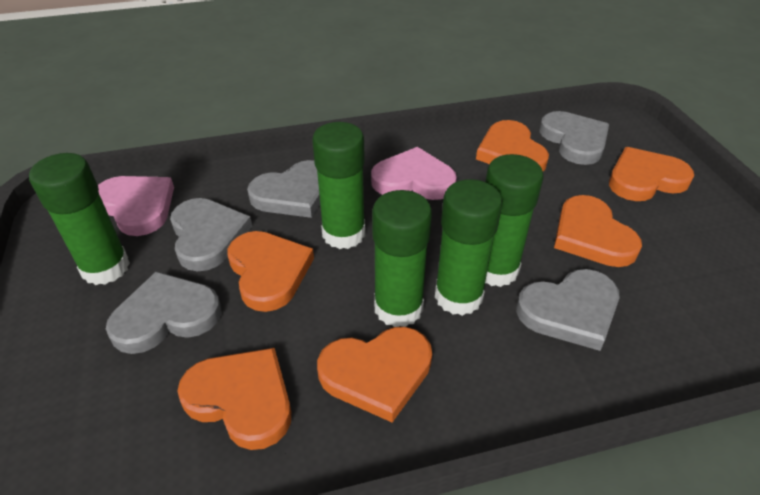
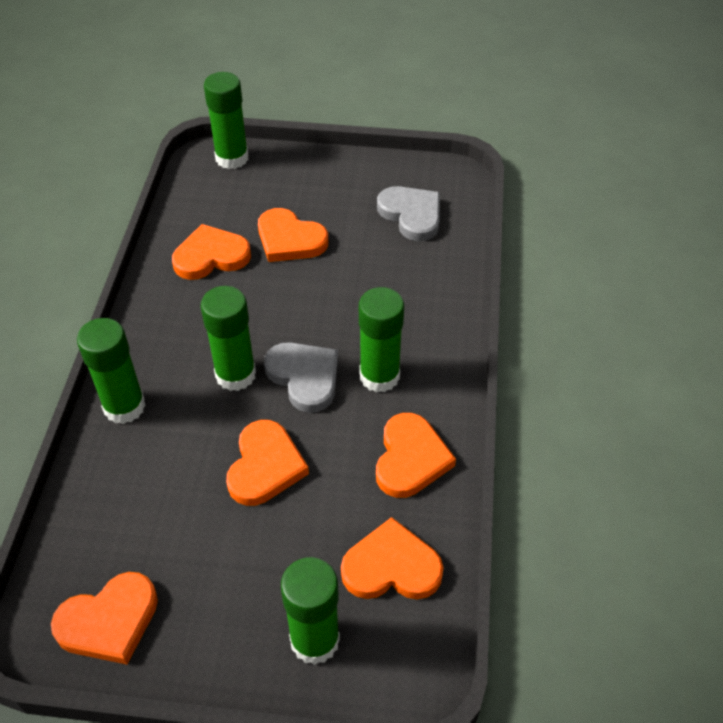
grey heart: 5 -> 2
pink heart: 2 -> 0

